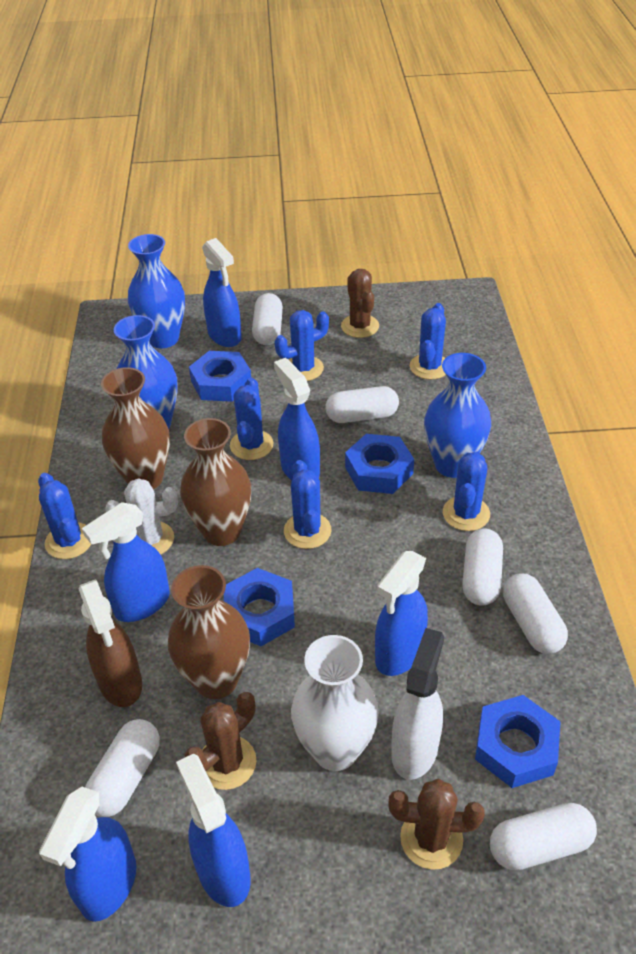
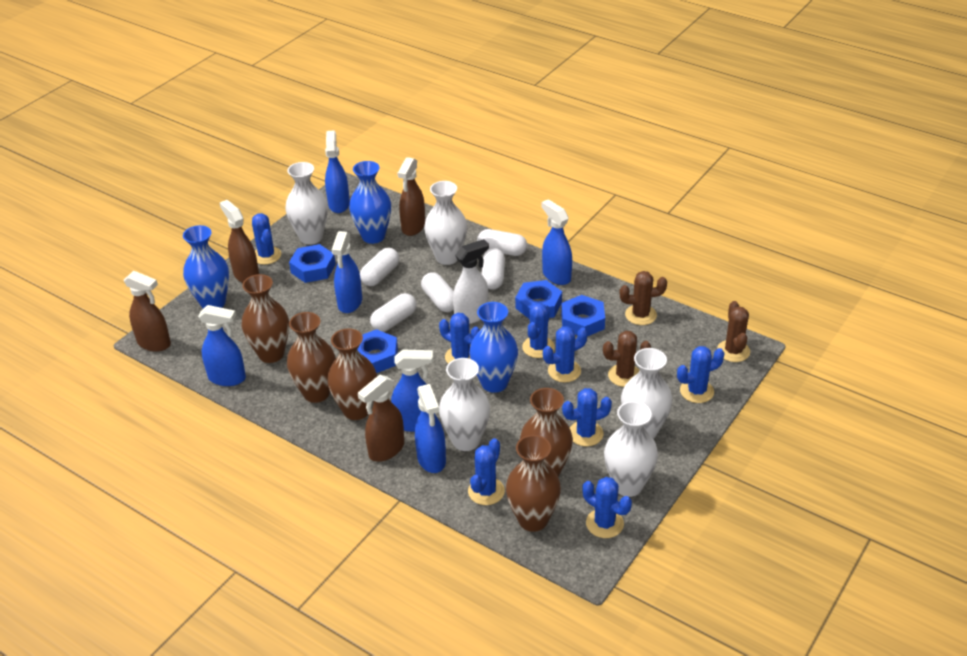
blue cactus: 6 -> 8
brown spray bottle: 1 -> 4
brown vase: 3 -> 5
white cactus: 1 -> 0
white capsule: 6 -> 5
white vase: 1 -> 5

